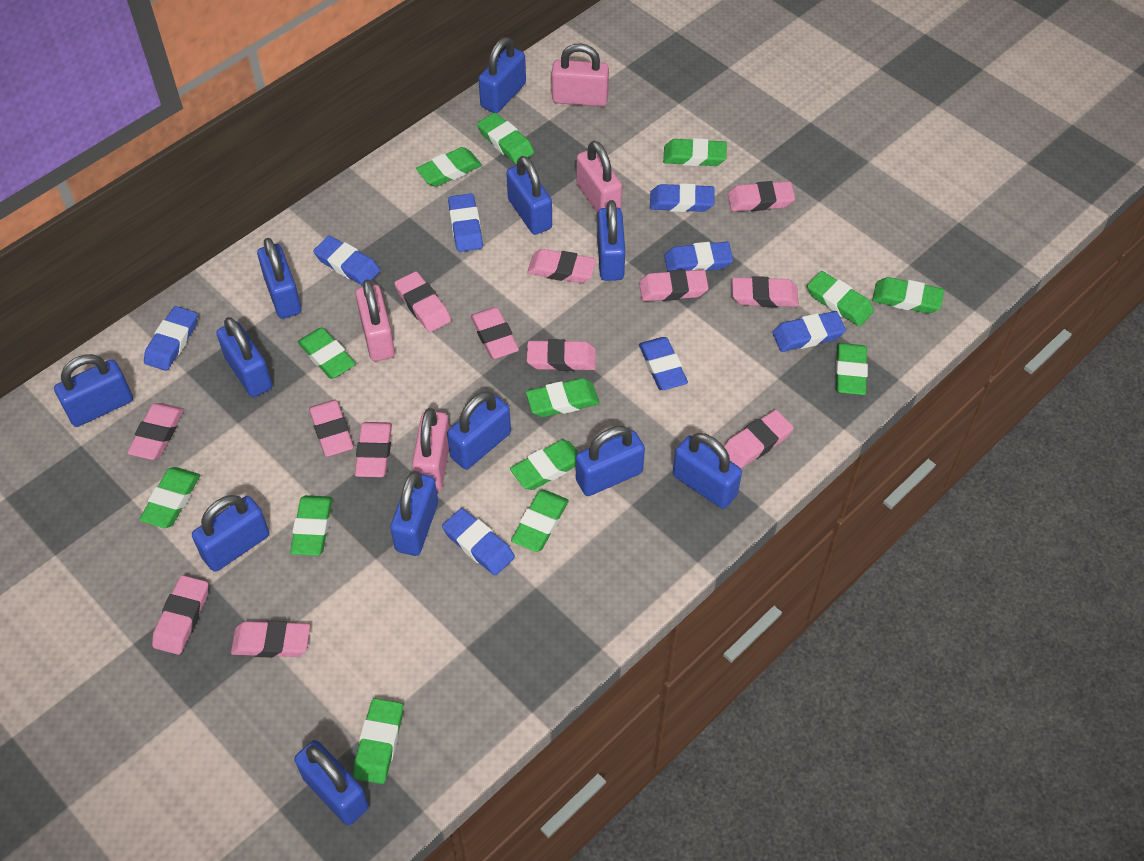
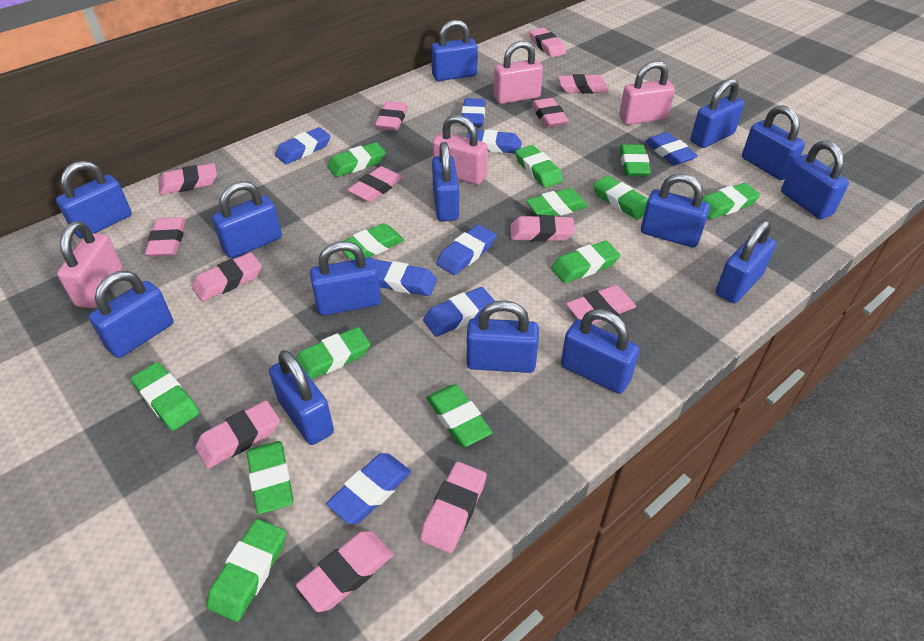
blue padlock: 12 -> 14

